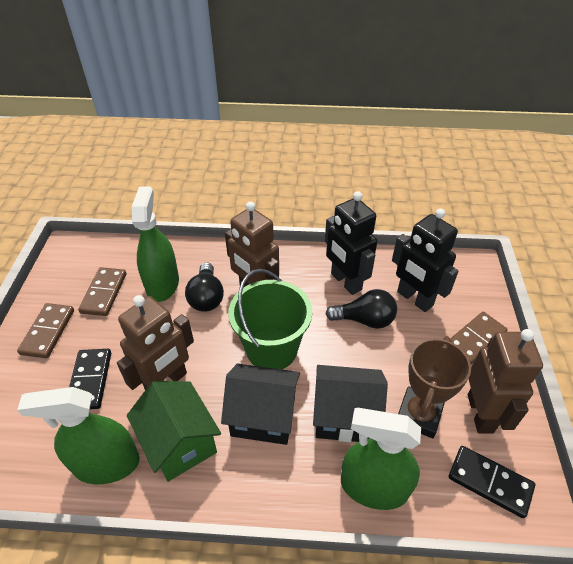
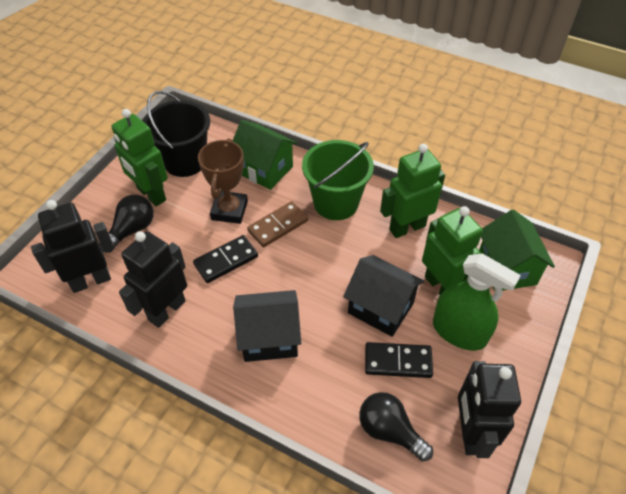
black bucket: 0 -> 1
black robot: 2 -> 3
brown domino: 3 -> 1
brown robot: 3 -> 0
green house: 1 -> 2
green robot: 0 -> 3
green spray bottle: 3 -> 1

